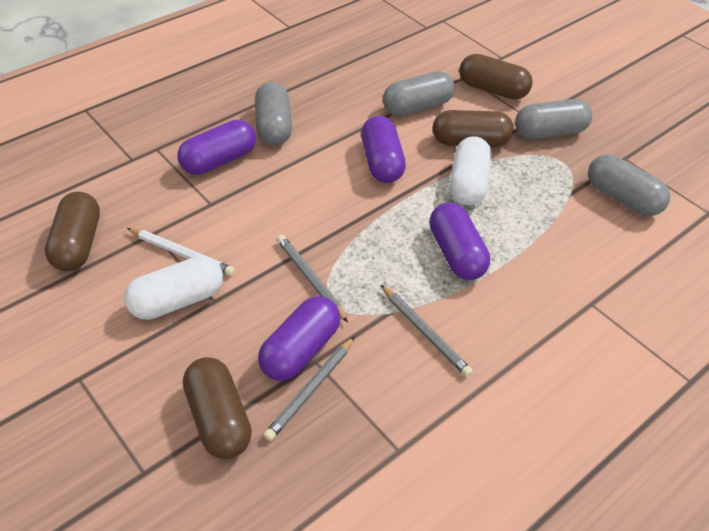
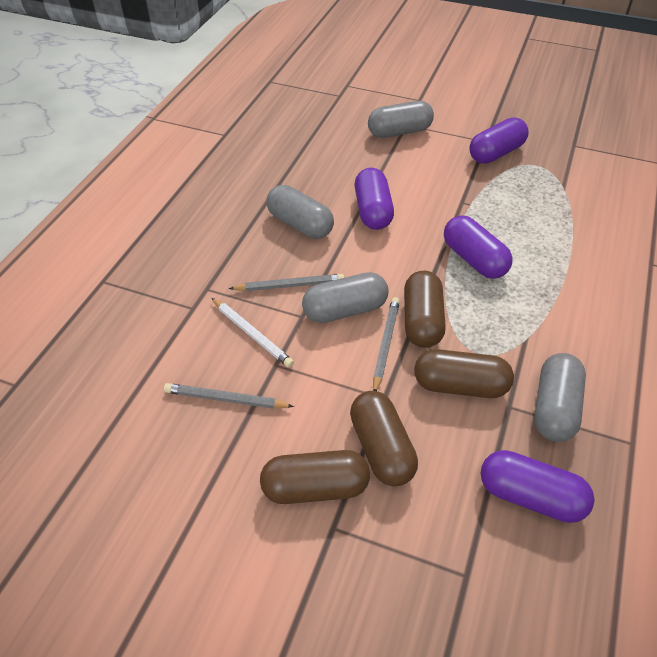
white capsule: 2 -> 0

